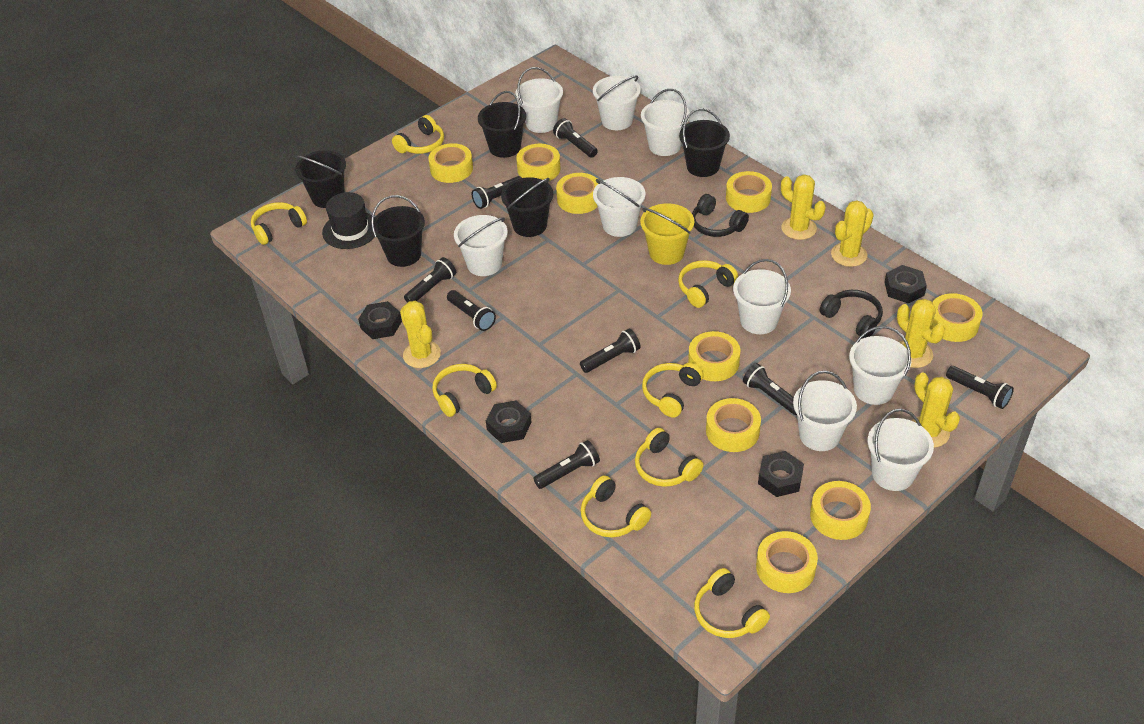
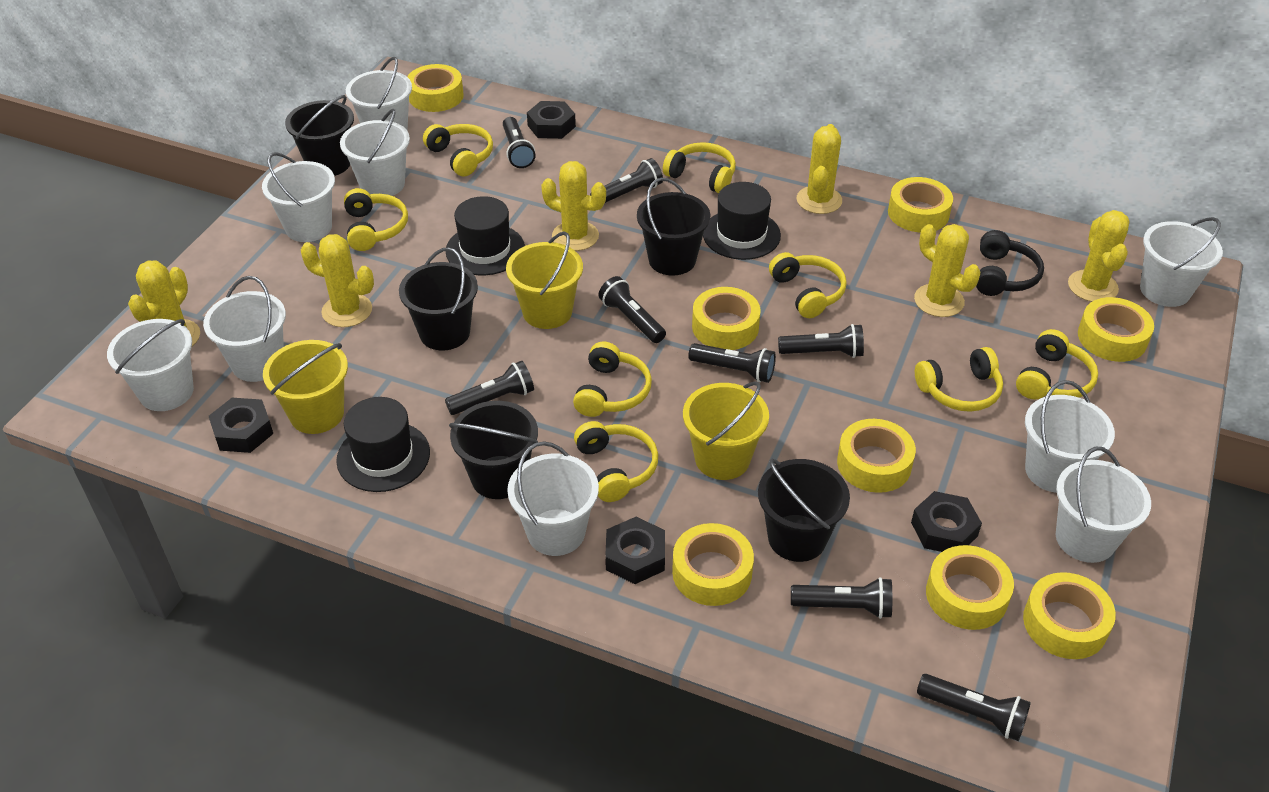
black hat: 1 -> 3
black headphones: 2 -> 1
yellow bucket: 1 -> 3
yellow cactus: 5 -> 6
yellow tape: 9 -> 8

